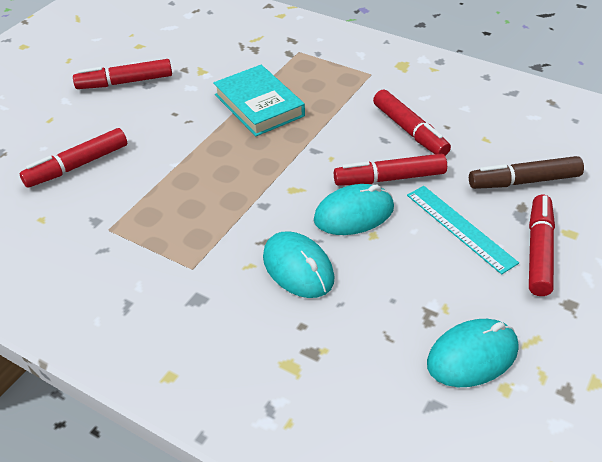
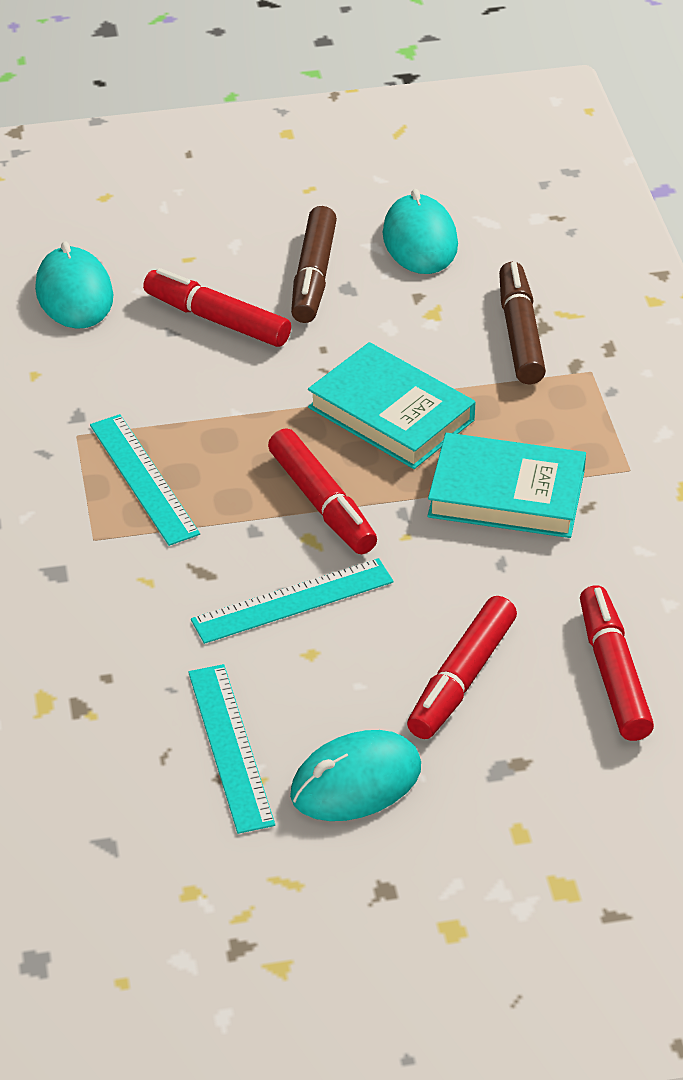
brown marker: 1 -> 2
red marker: 5 -> 4
turquoise book: 1 -> 2
turquoise ruler: 1 -> 3

